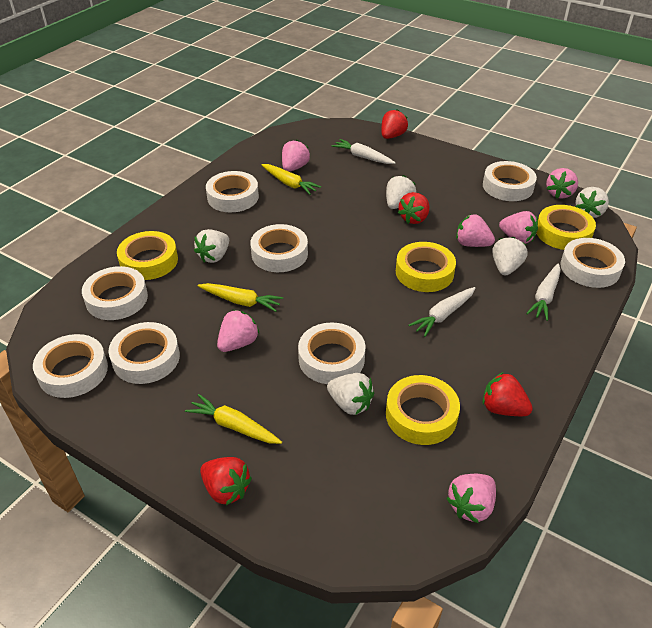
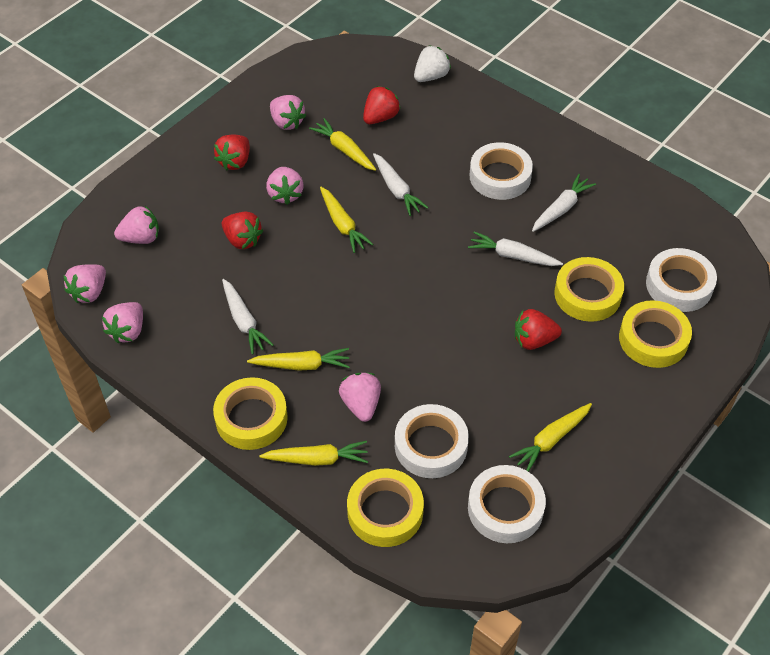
white carrot: 3 -> 4
white strawberry: 5 -> 1
white tape: 8 -> 4
yellow carrot: 3 -> 5

